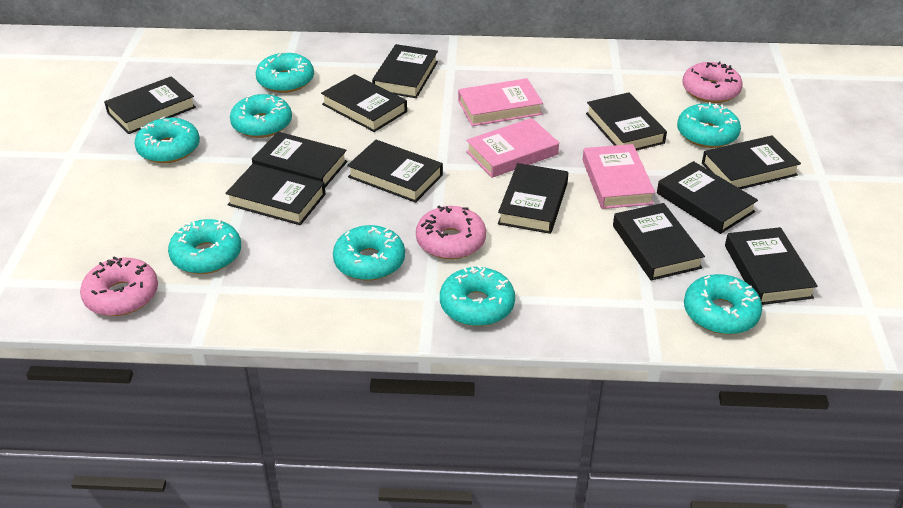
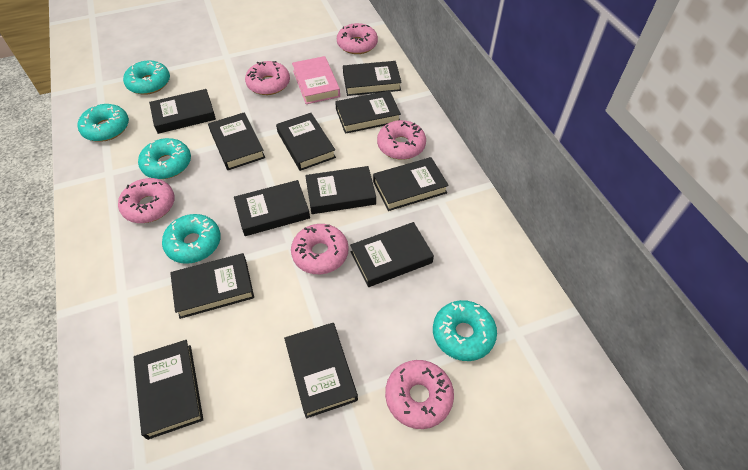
pink book: 3 -> 1
pink donut: 3 -> 6
turquoise donut: 8 -> 5

